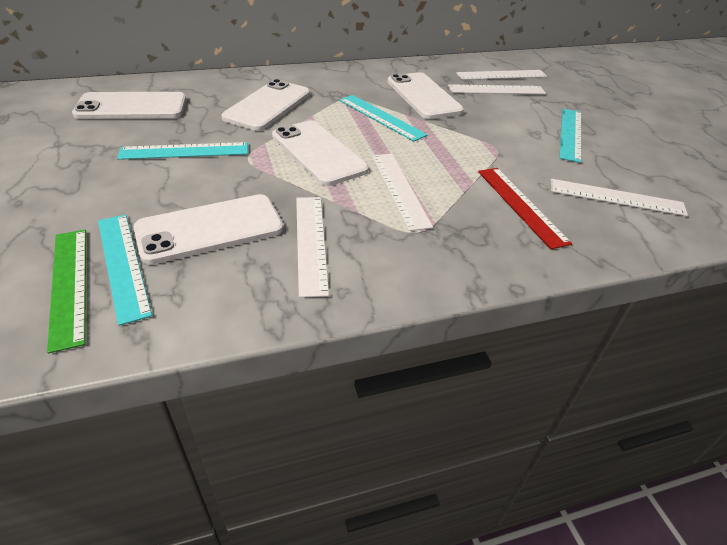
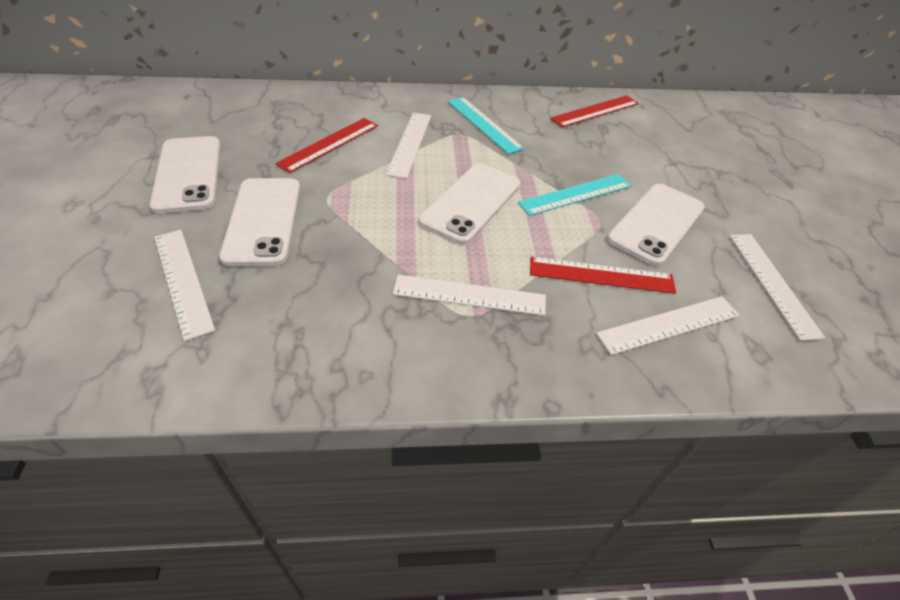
green ruler: 1 -> 0
red ruler: 1 -> 3
turquoise ruler: 4 -> 2
white phone: 5 -> 4

